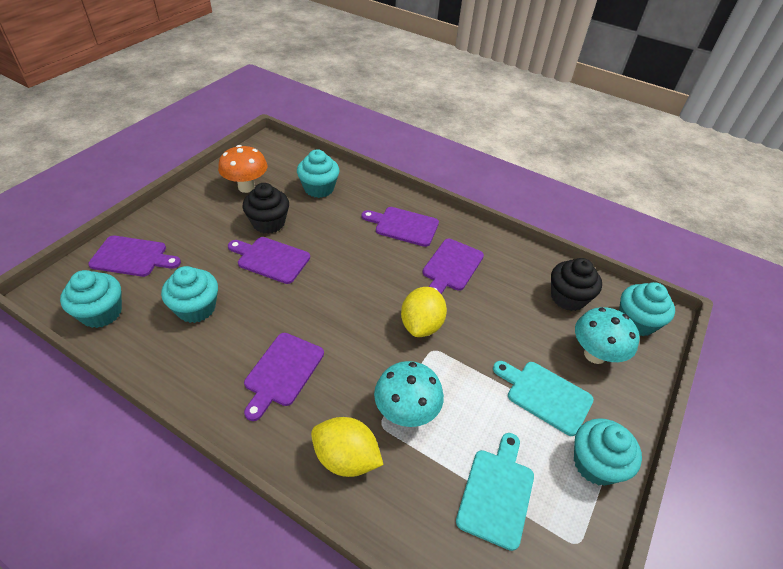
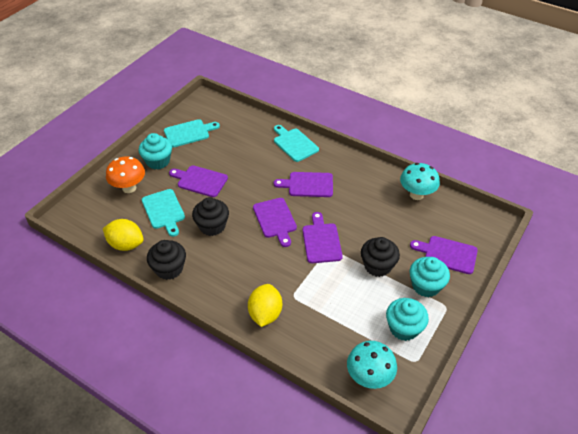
black cupcake: 2 -> 3
turquoise cupcake: 5 -> 3
turquoise cutting board: 2 -> 3

